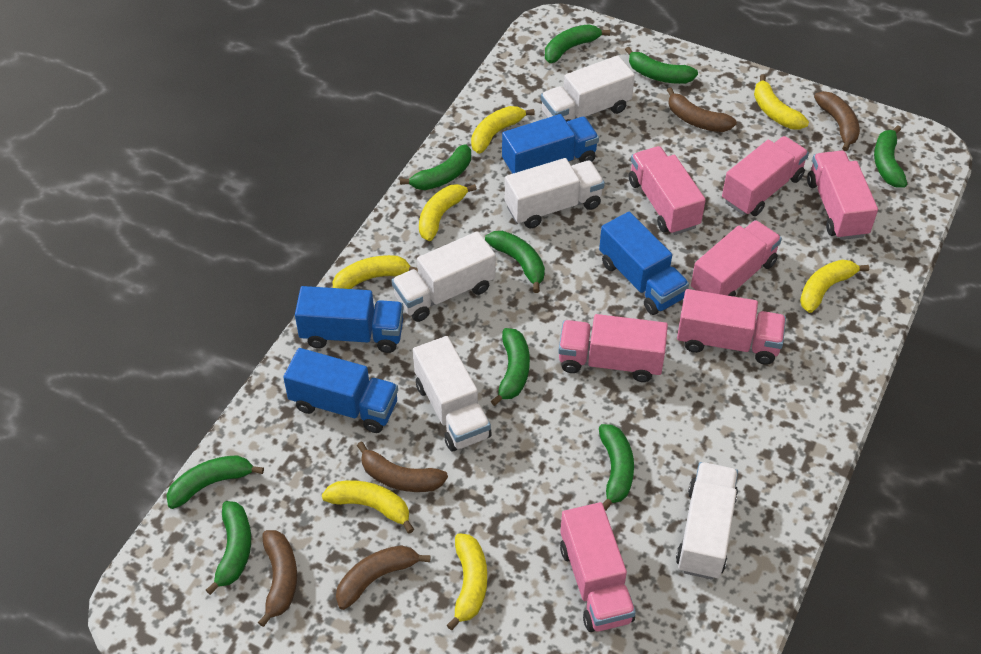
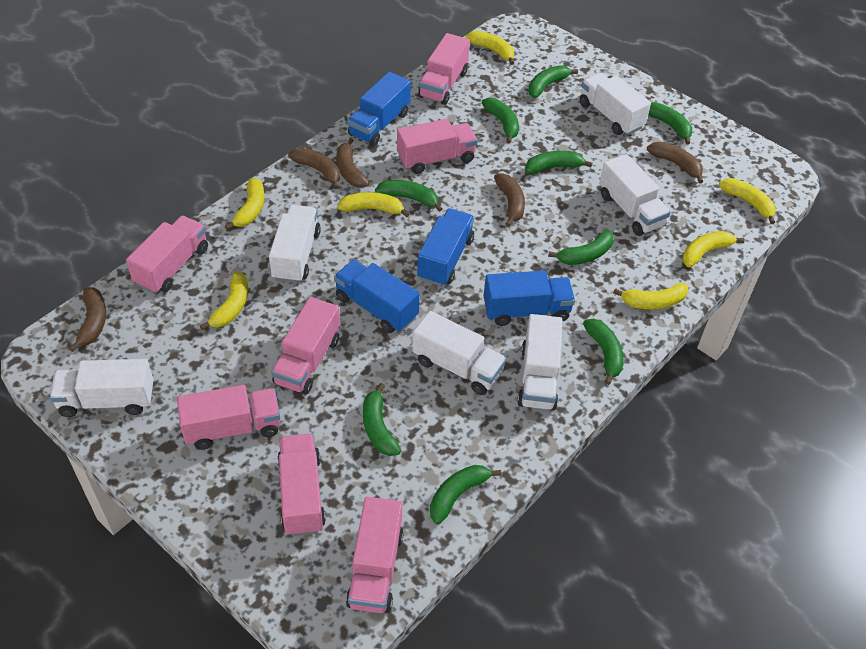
white truck: 5 -> 6

